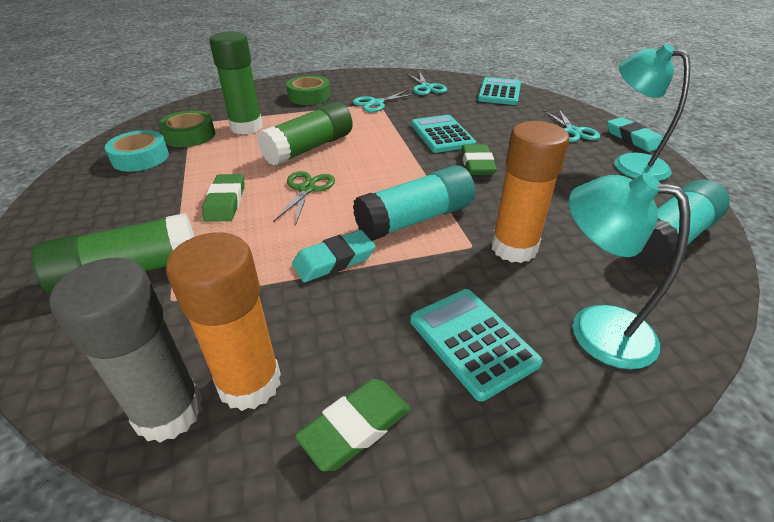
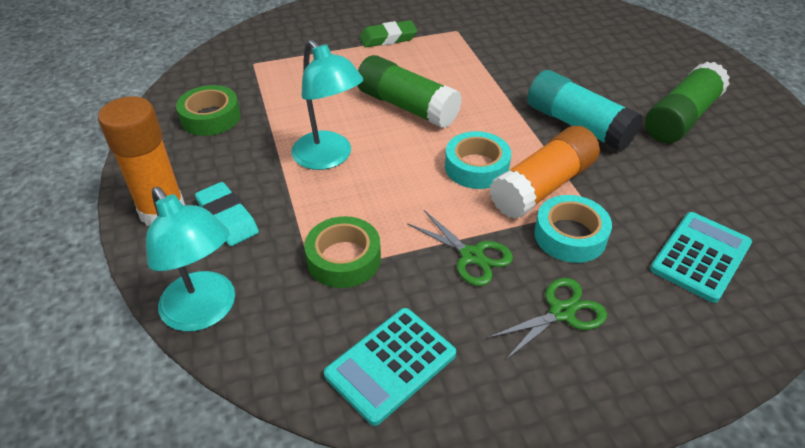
green eraser: 3 -> 1
green glue stick: 3 -> 2
green scissors: 1 -> 2
grey glue stick: 1 -> 0
turquoise calculator: 3 -> 2
turquoise eraser: 2 -> 1
turquoise glue stick: 2 -> 1
turquoise scissors: 3 -> 0
turquoise tape: 1 -> 2

